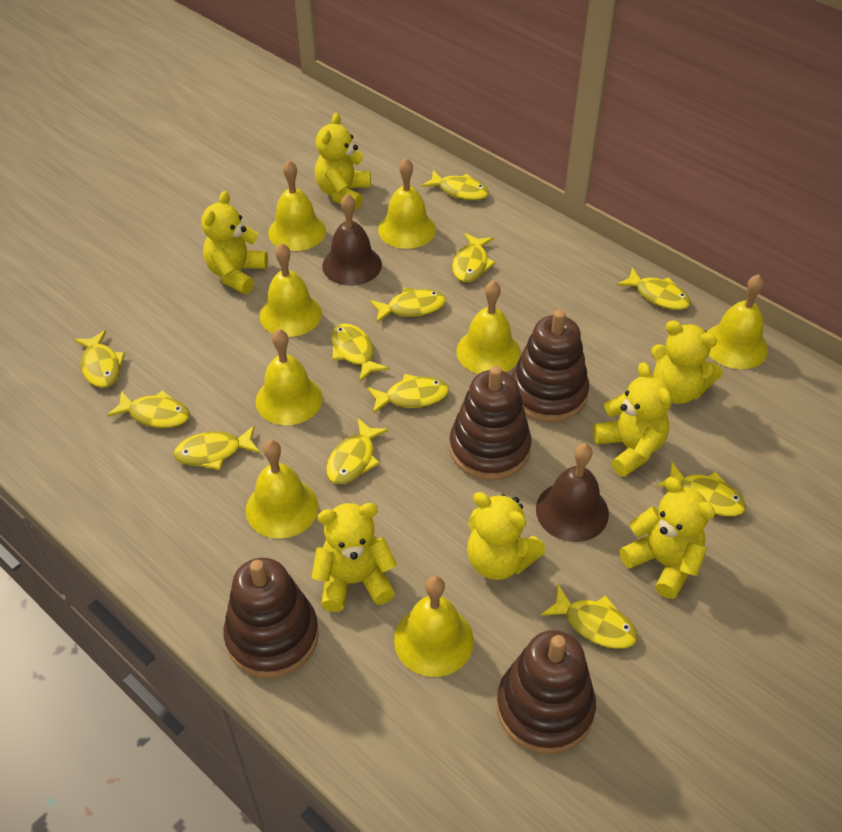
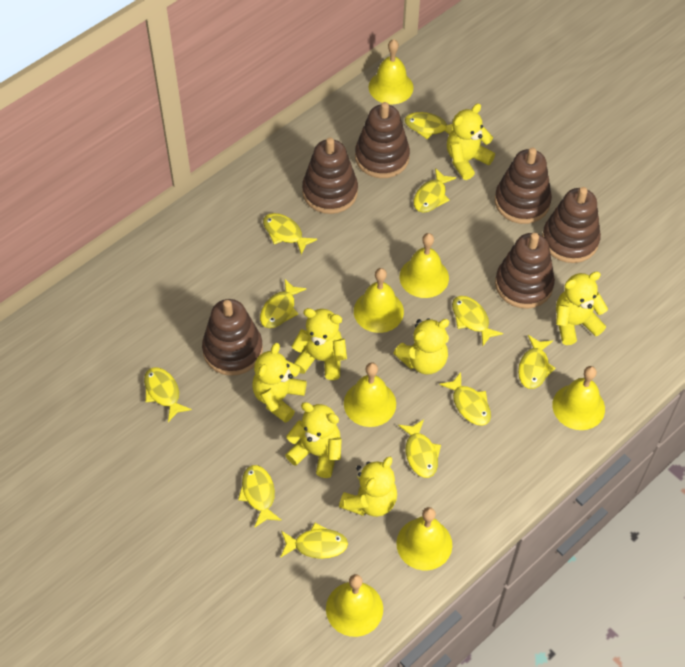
brown bell: 2 -> 0
brown stacking toy: 4 -> 6
yellow bell: 8 -> 7
yellow fish: 12 -> 11

